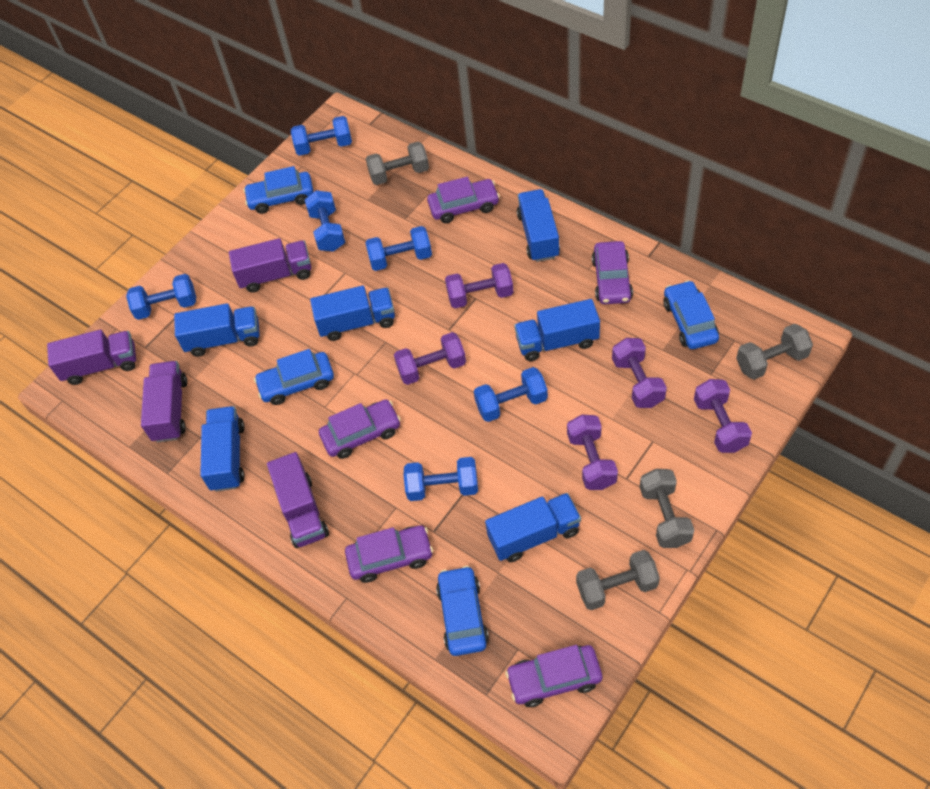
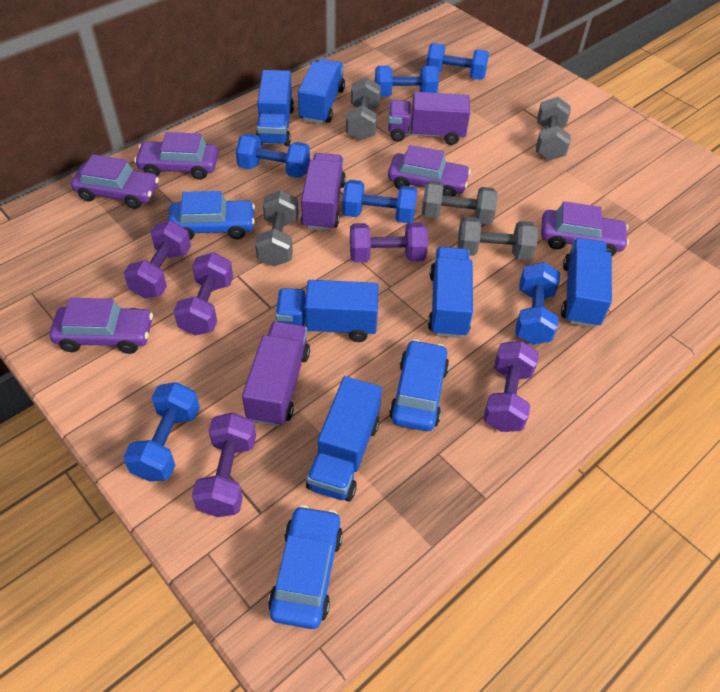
blue car: 4 -> 3
grey dumbbell: 4 -> 5
purple truck: 4 -> 3

